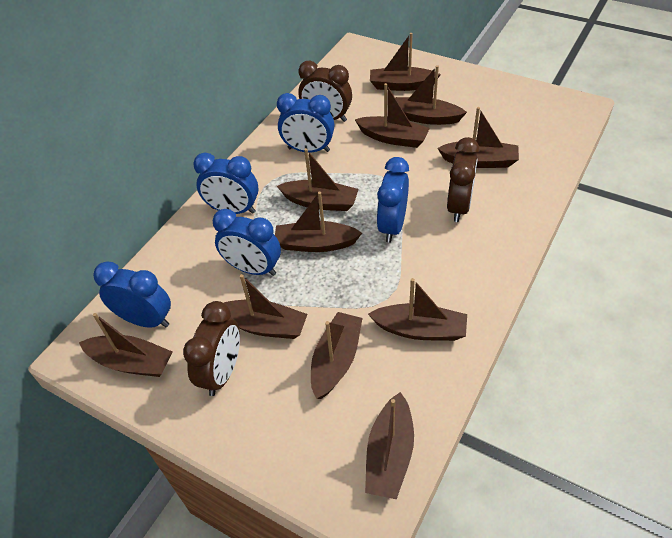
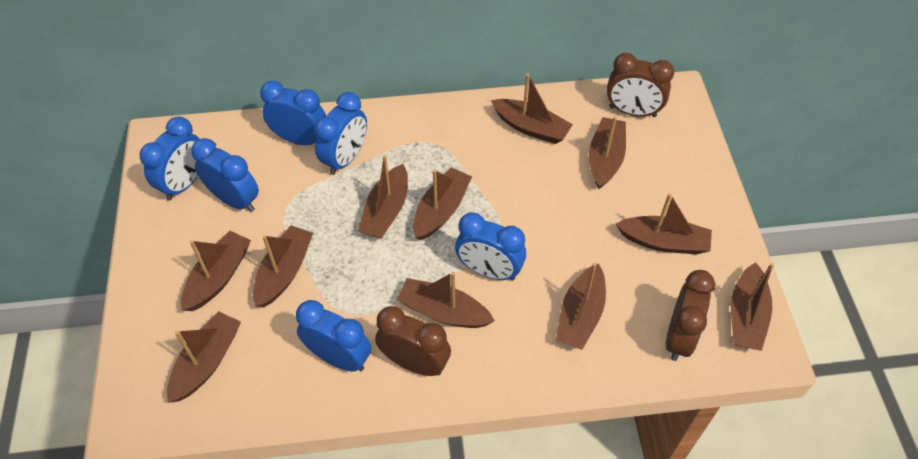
blue clock: 5 -> 6

